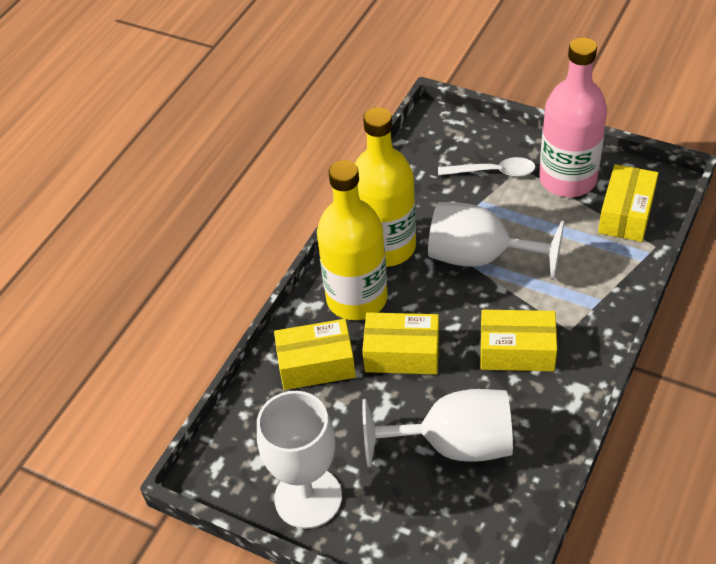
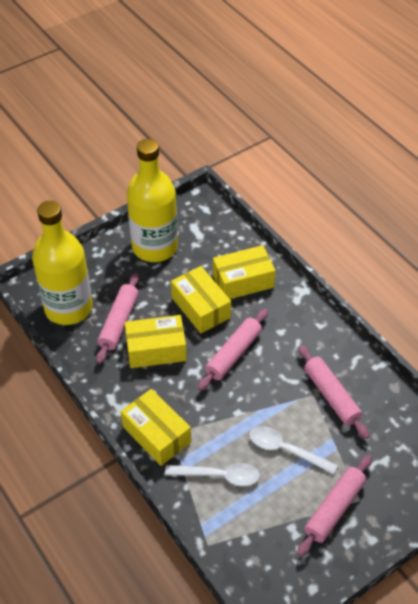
pink bottle: 1 -> 0
pink rolling pin: 0 -> 4
white goblet: 3 -> 0
white spoon: 1 -> 2

